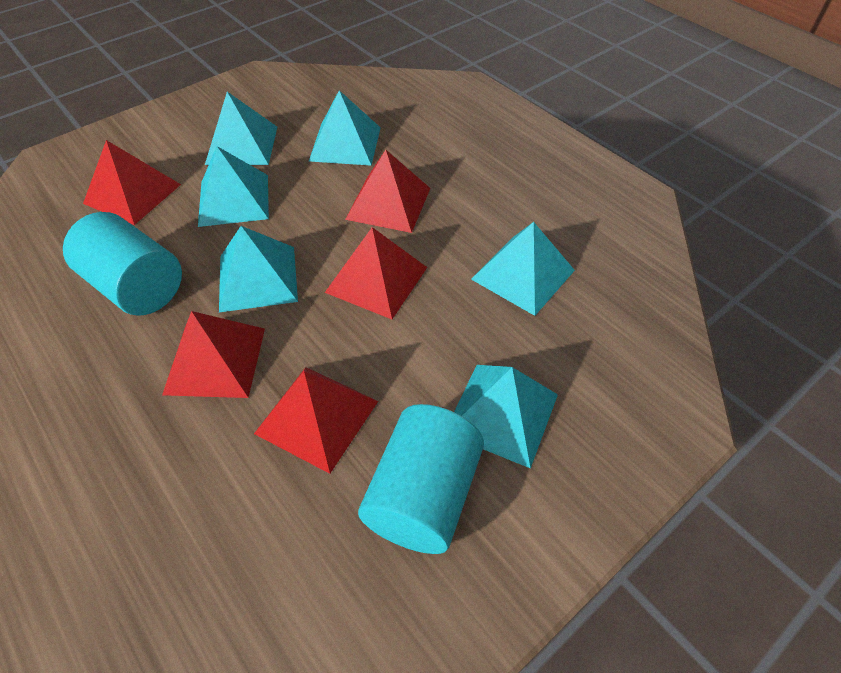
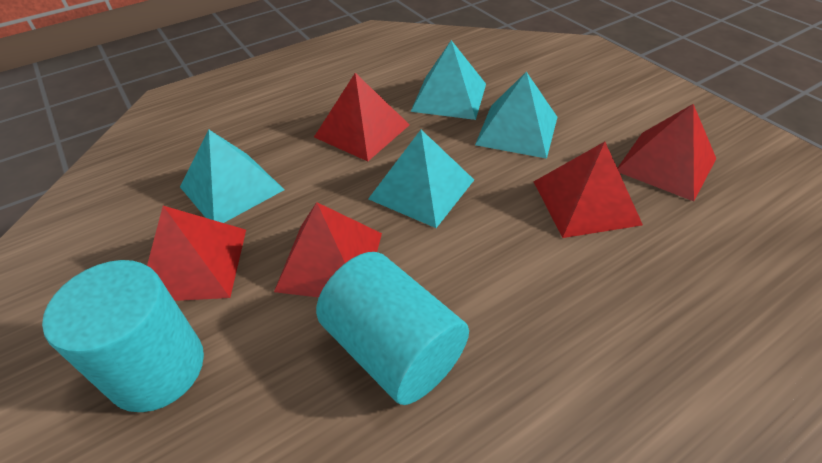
turquoise pyramid: 6 -> 4

